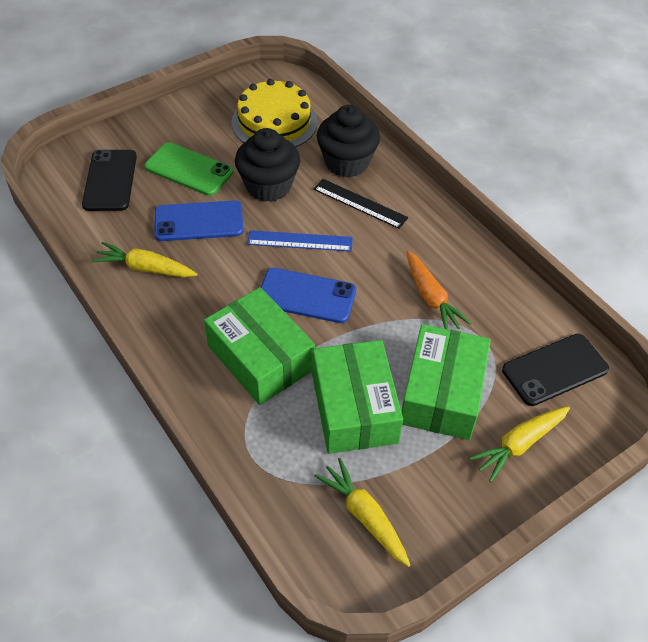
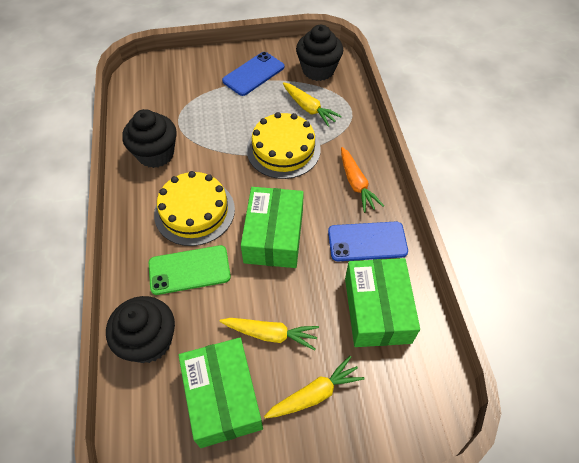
black cupcake: 2 -> 3
black phone: 2 -> 0
black ruler: 1 -> 0
blue ruler: 1 -> 0
yellow cake: 1 -> 2

